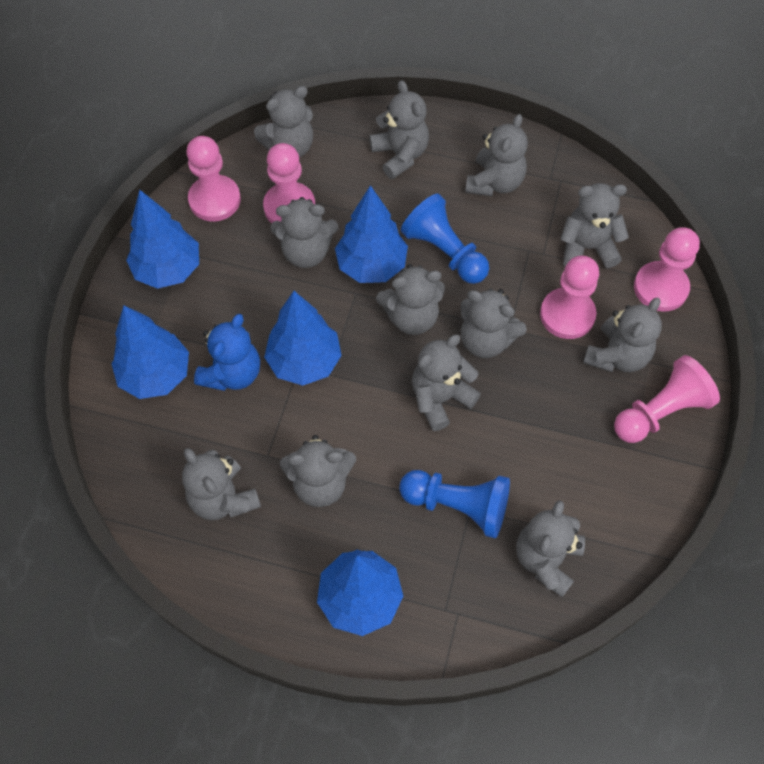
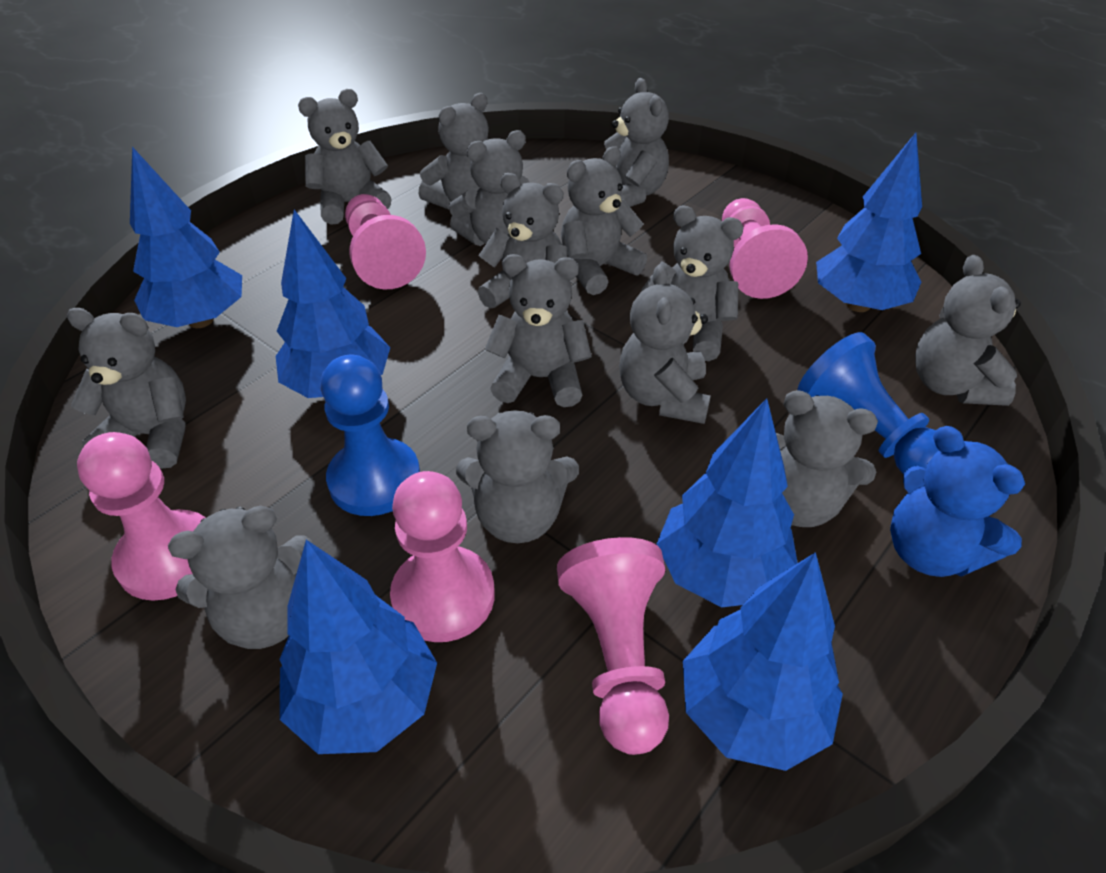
blue tree: 5 -> 6
grey teddy bear: 12 -> 14

